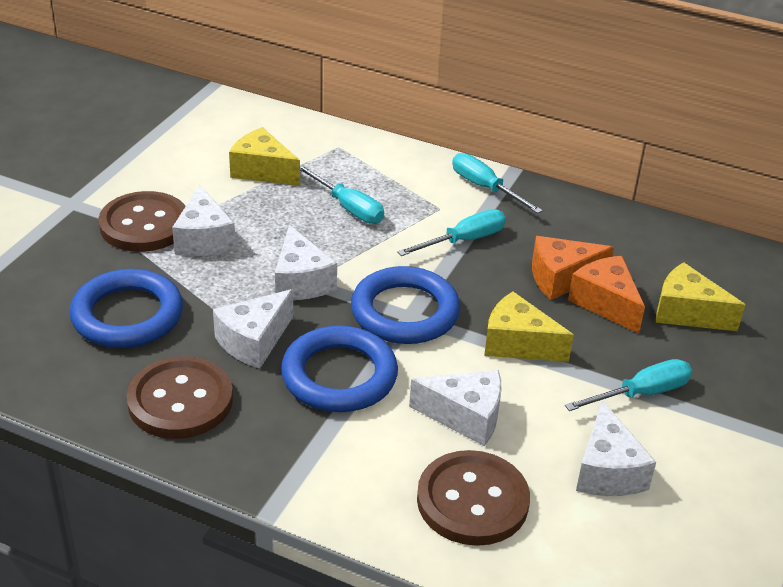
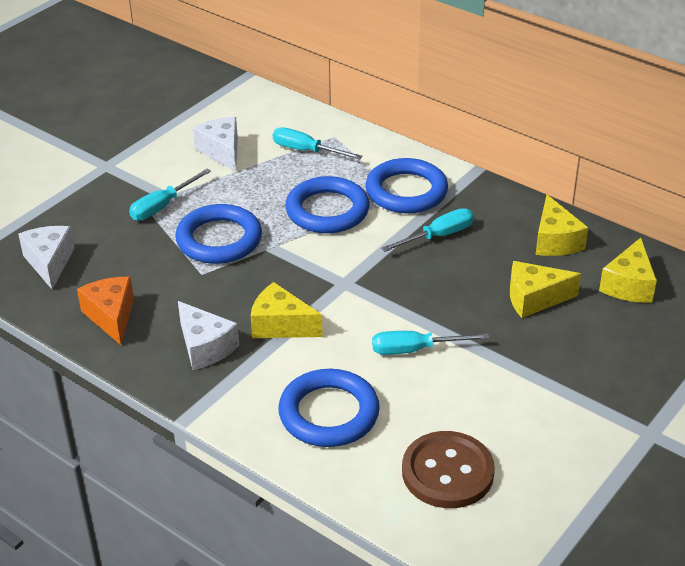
blue ring: 3 -> 4
brown button: 3 -> 1
orange cheese: 2 -> 1
white cheese: 5 -> 3
yellow cheese: 3 -> 4

